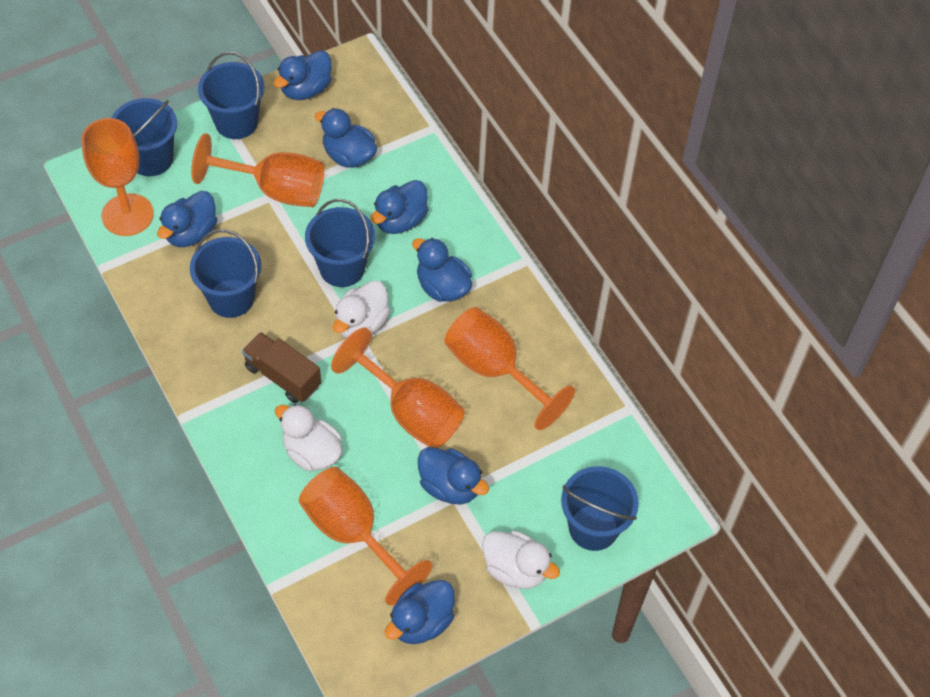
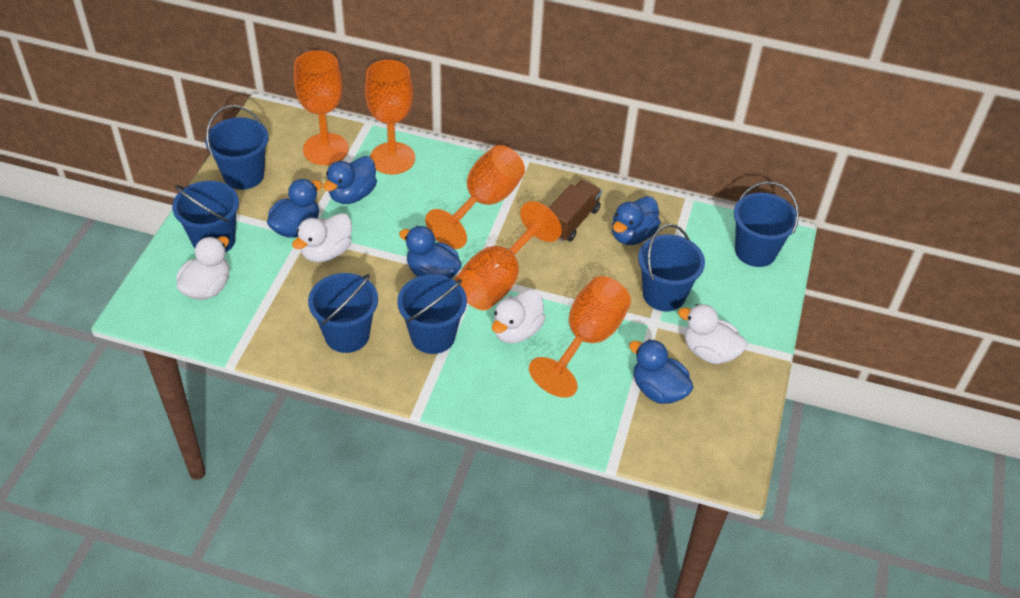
blue bucket: 5 -> 6
blue duck: 7 -> 5
white duck: 3 -> 4

